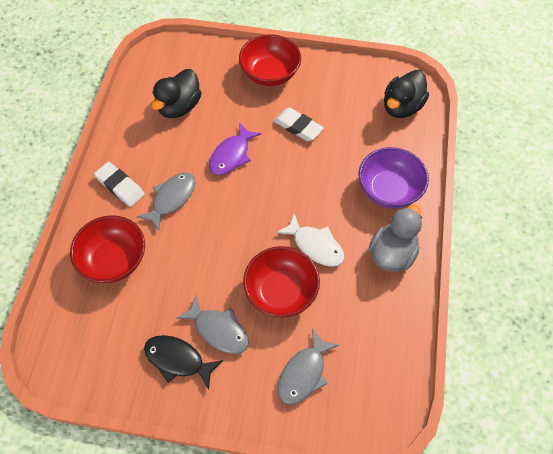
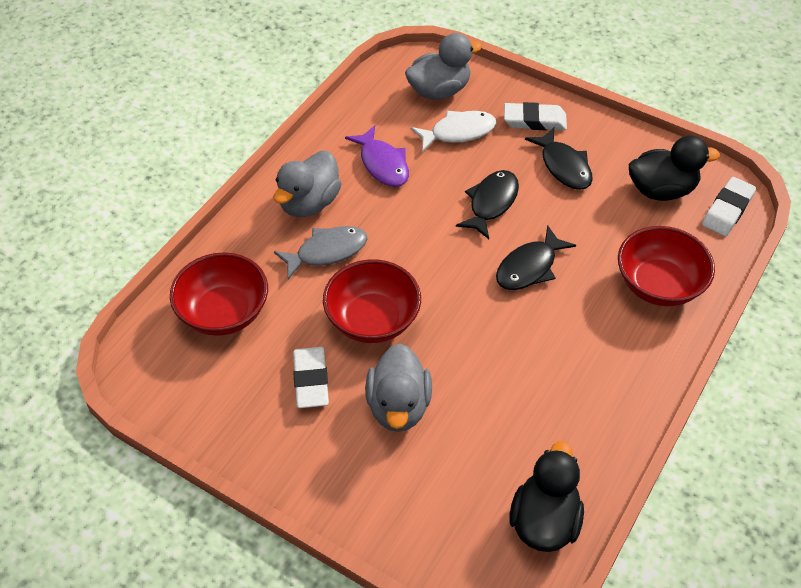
black fish: 1 -> 3
grey duck: 1 -> 3
grey fish: 3 -> 1
purple bowl: 1 -> 0
white eraser: 2 -> 3

